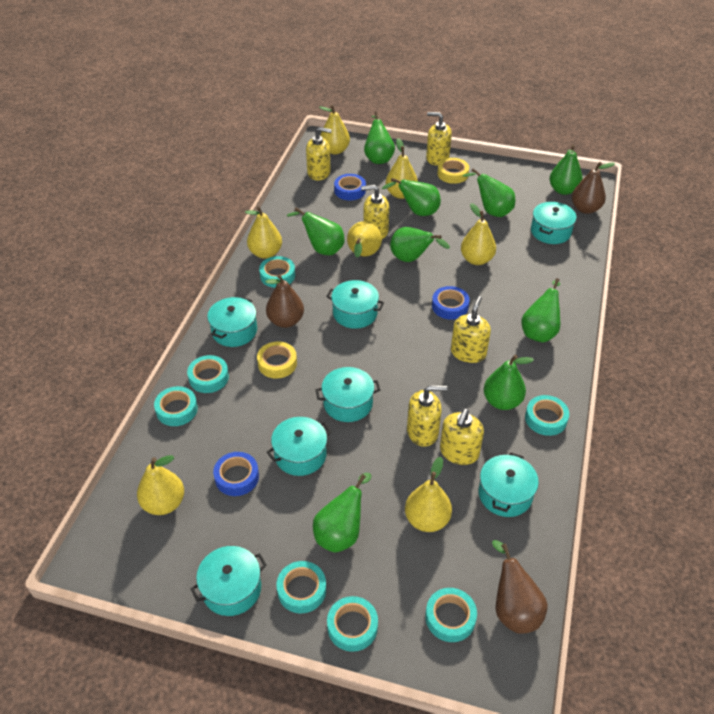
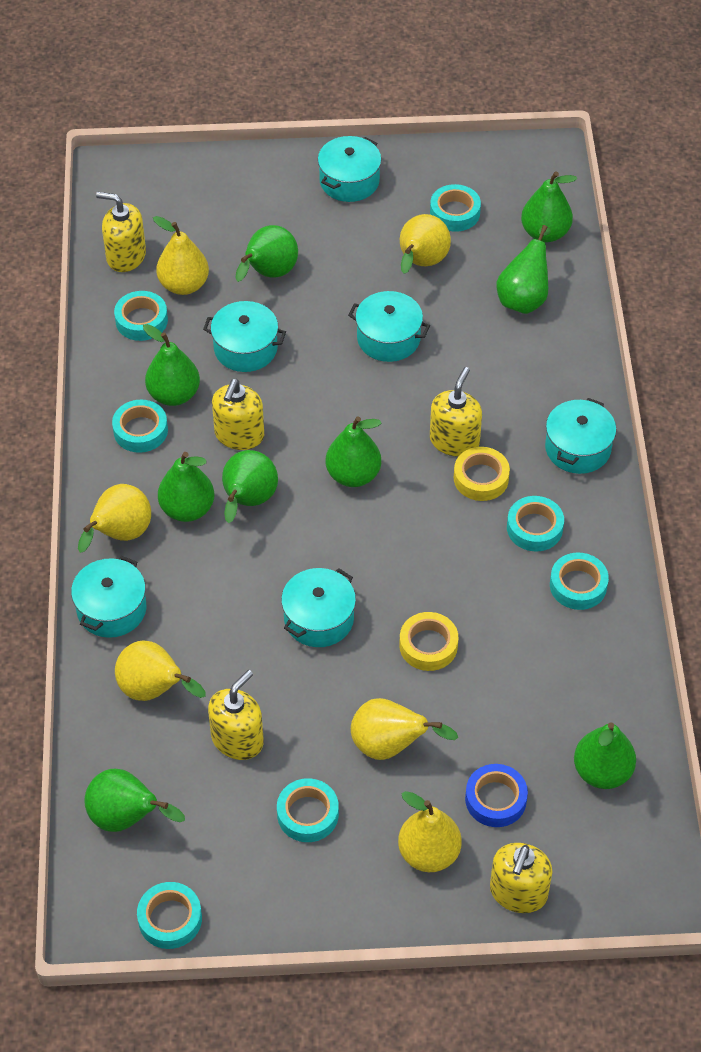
blue tape: 3 -> 1
brown pear: 3 -> 0
turquoise pot: 7 -> 6
yellow pear: 7 -> 6
yellow soap dispenser: 6 -> 5

